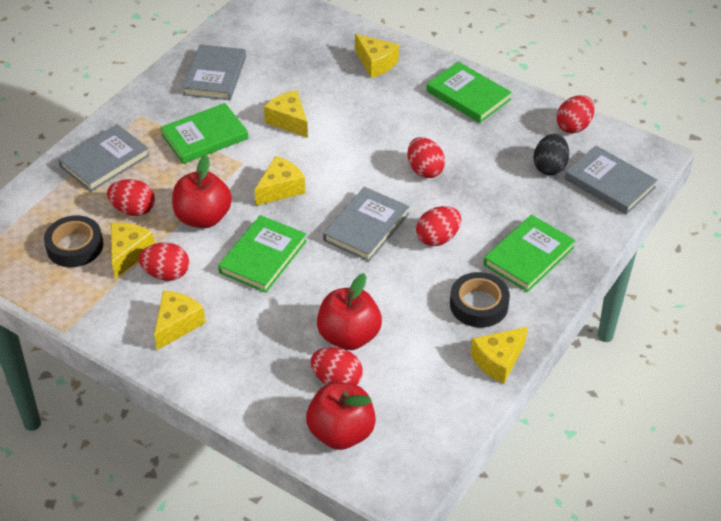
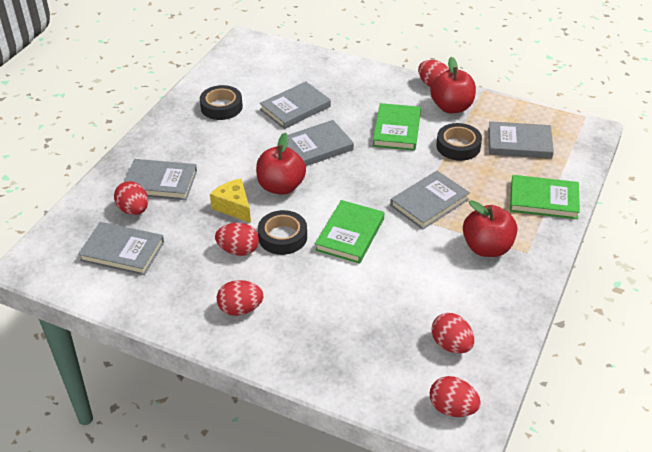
black egg: 1 -> 0
black tape: 2 -> 3
green book: 4 -> 3
grey book: 4 -> 6
yellow cheese: 6 -> 1

